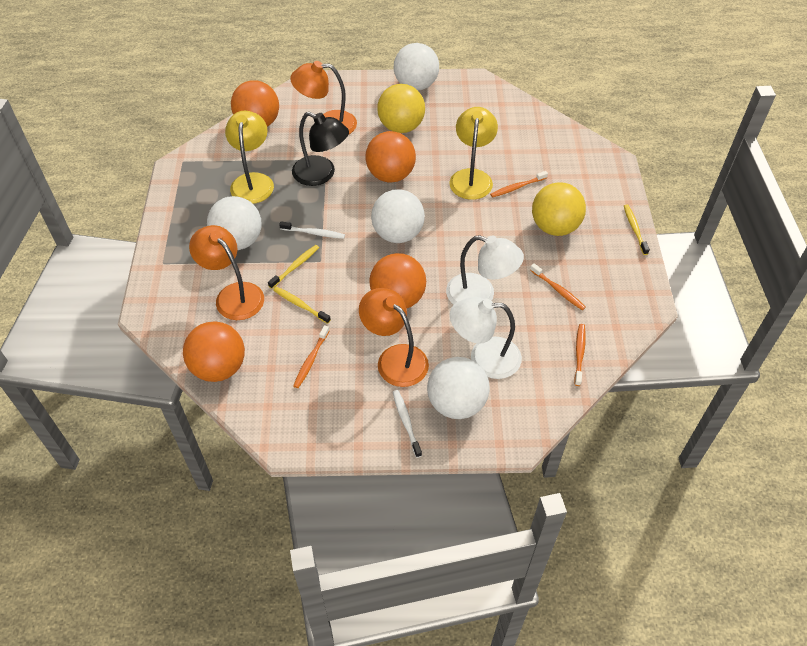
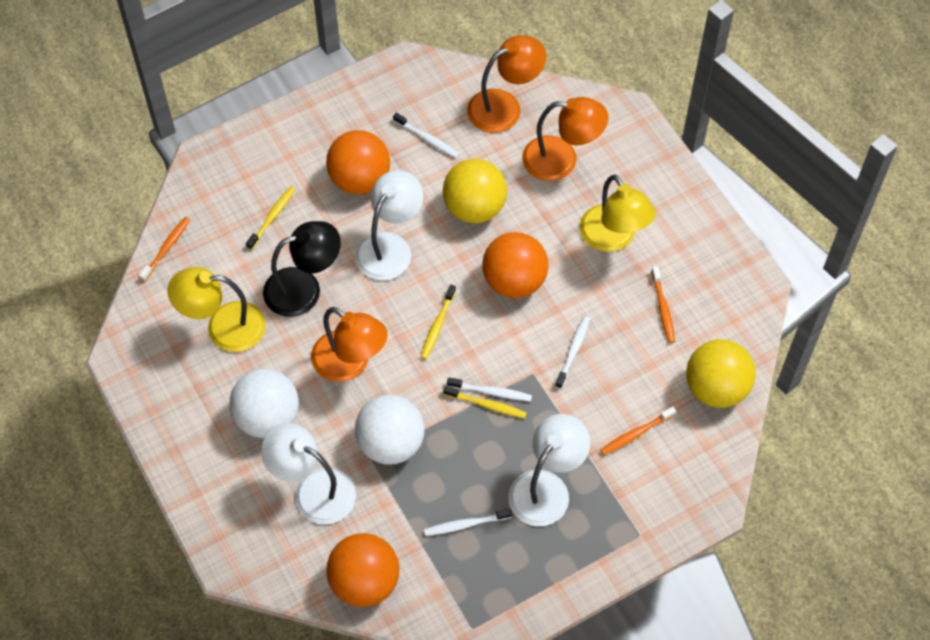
orange ball: 4 -> 3
orange toothbrush: 4 -> 3
white ball: 4 -> 2
white lamp: 2 -> 3
white toothbrush: 2 -> 4

